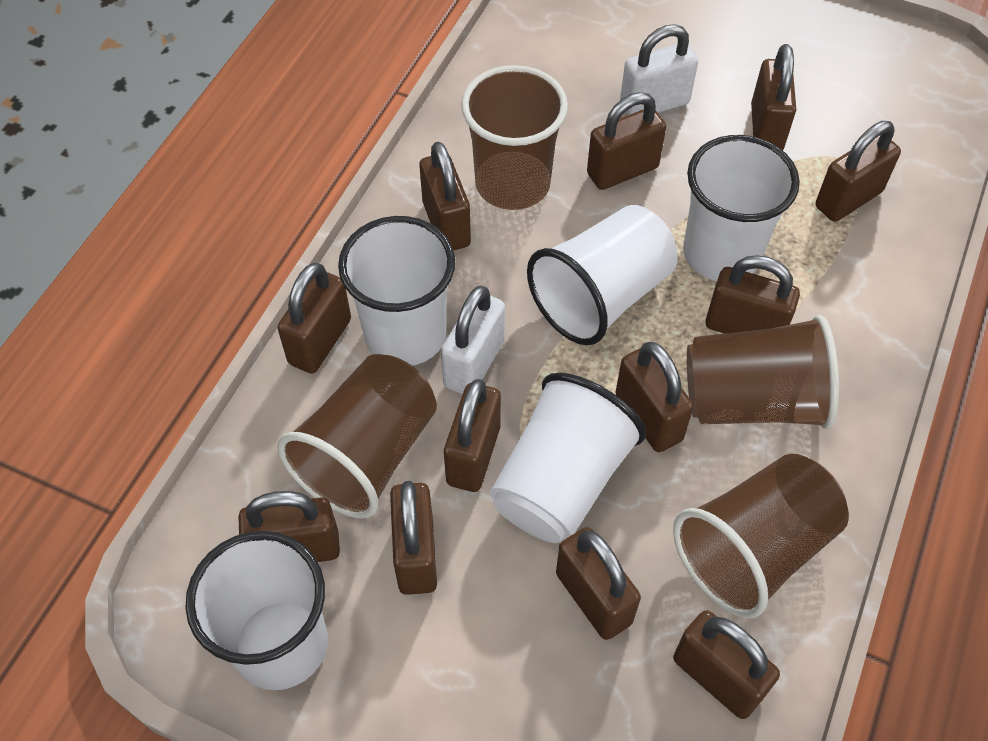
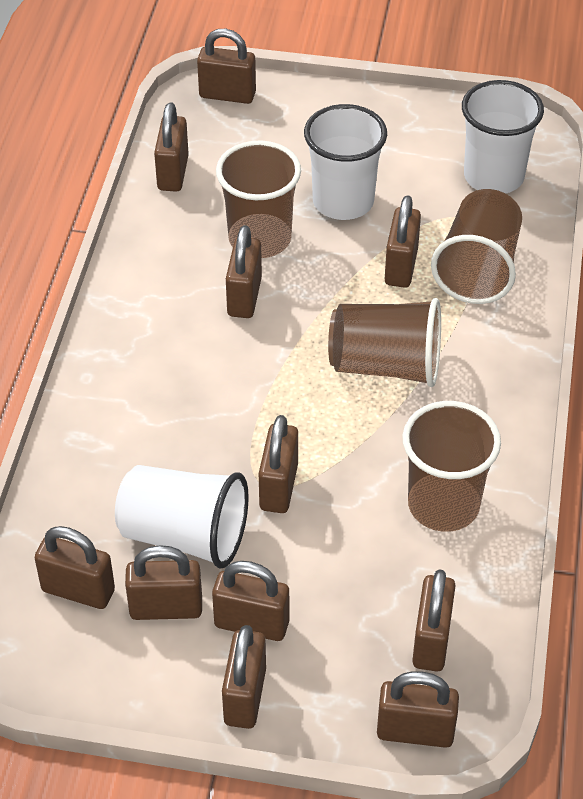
brown padlock: 12 -> 11
white cup: 5 -> 3
white padlock: 2 -> 0

